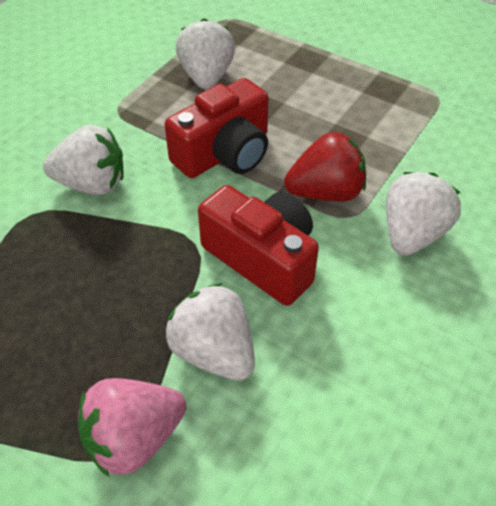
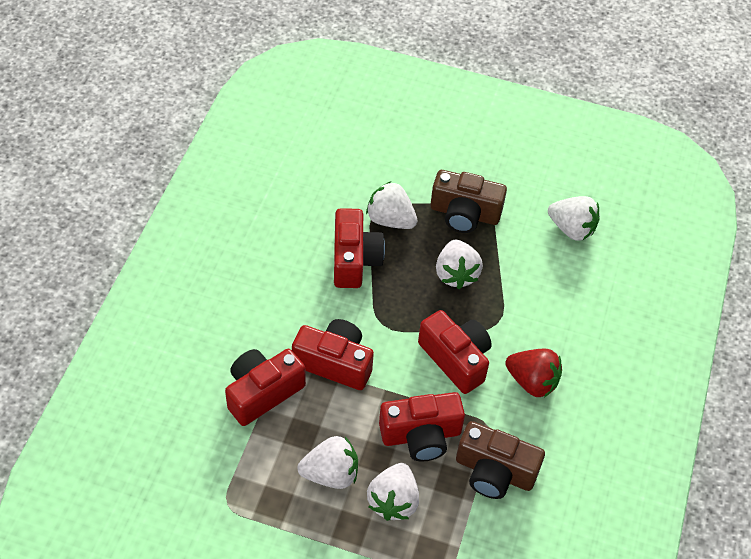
brown camera: 0 -> 2
pink strawberry: 1 -> 0
red camera: 2 -> 5
white strawberry: 4 -> 5

